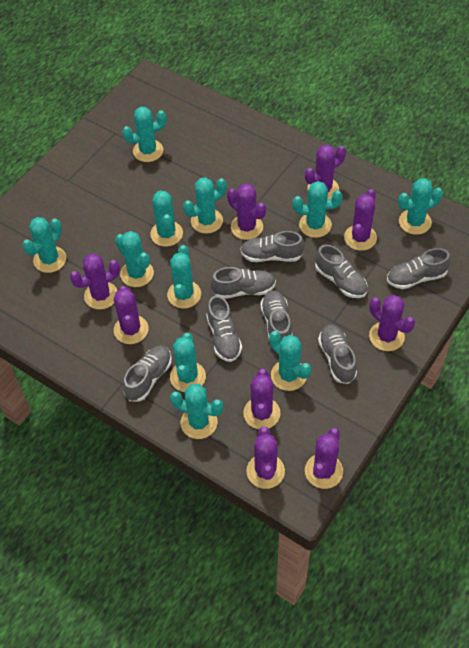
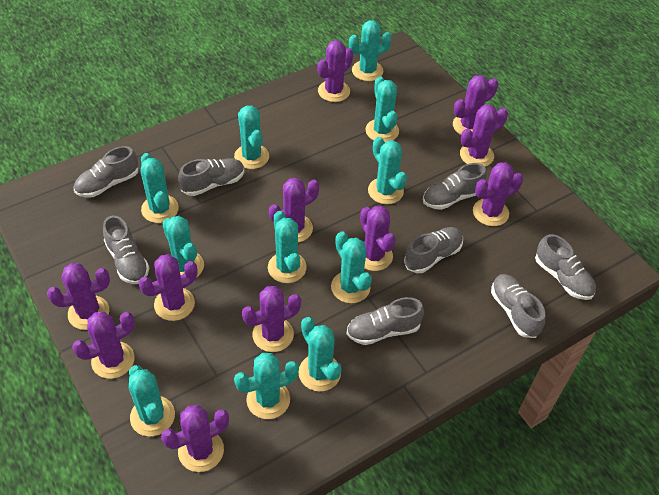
purple cactus: 9 -> 11

